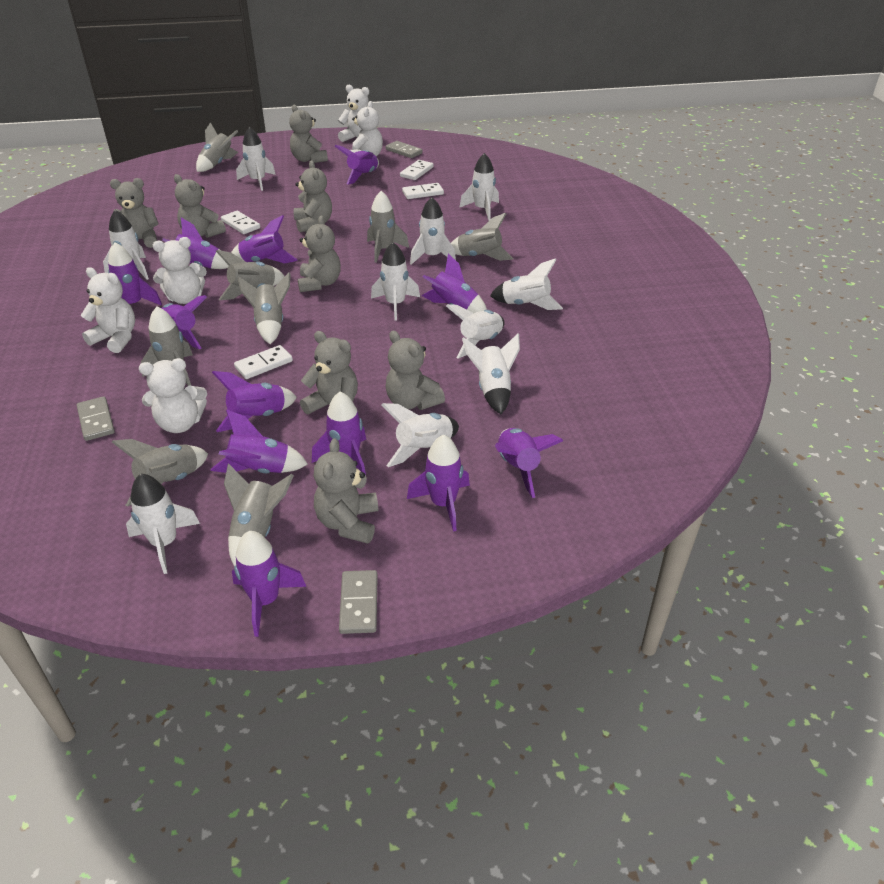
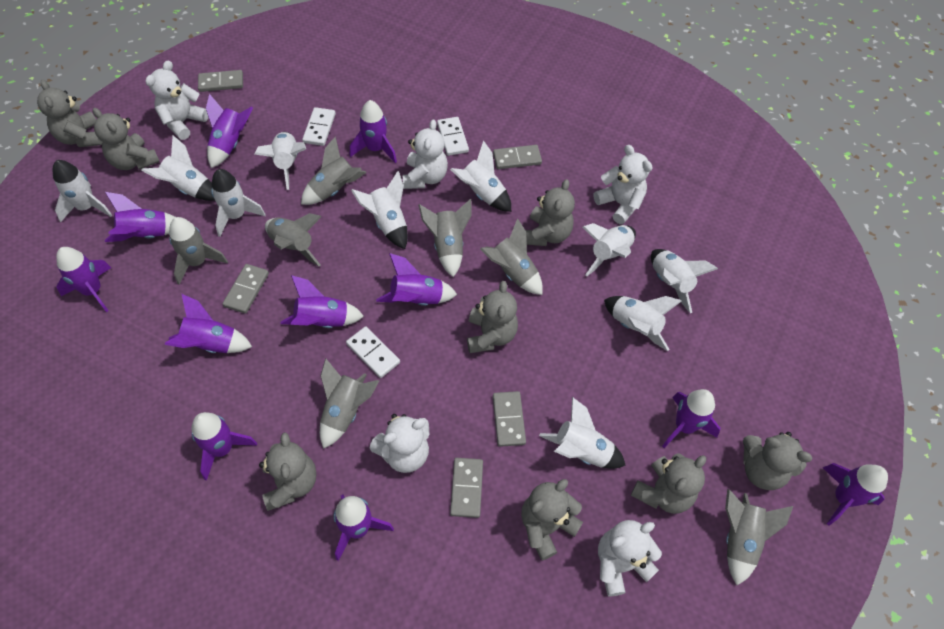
grey domino: 3 -> 5
grey rocket: 8 -> 7
purple rocket: 12 -> 11
white domino: 4 -> 3

